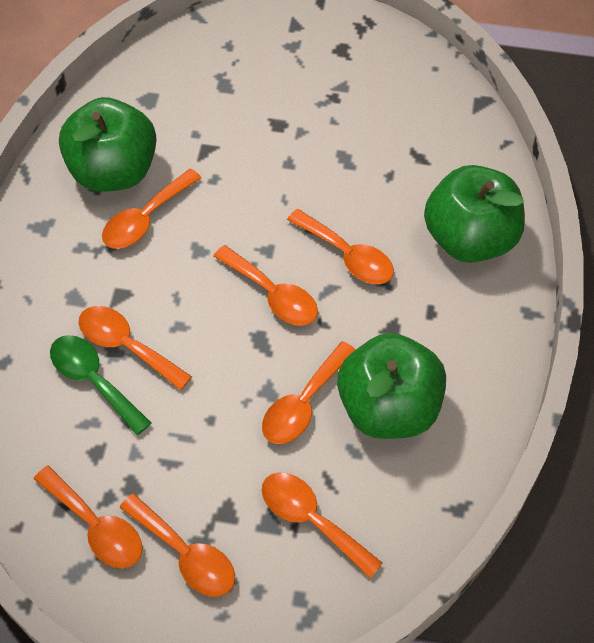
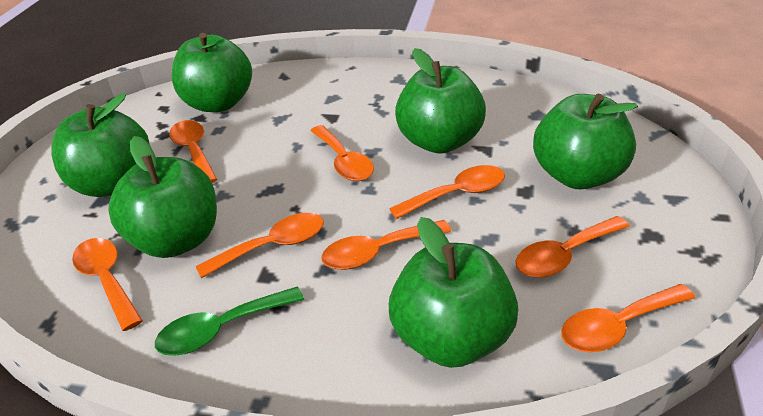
green apple: 3 -> 6

